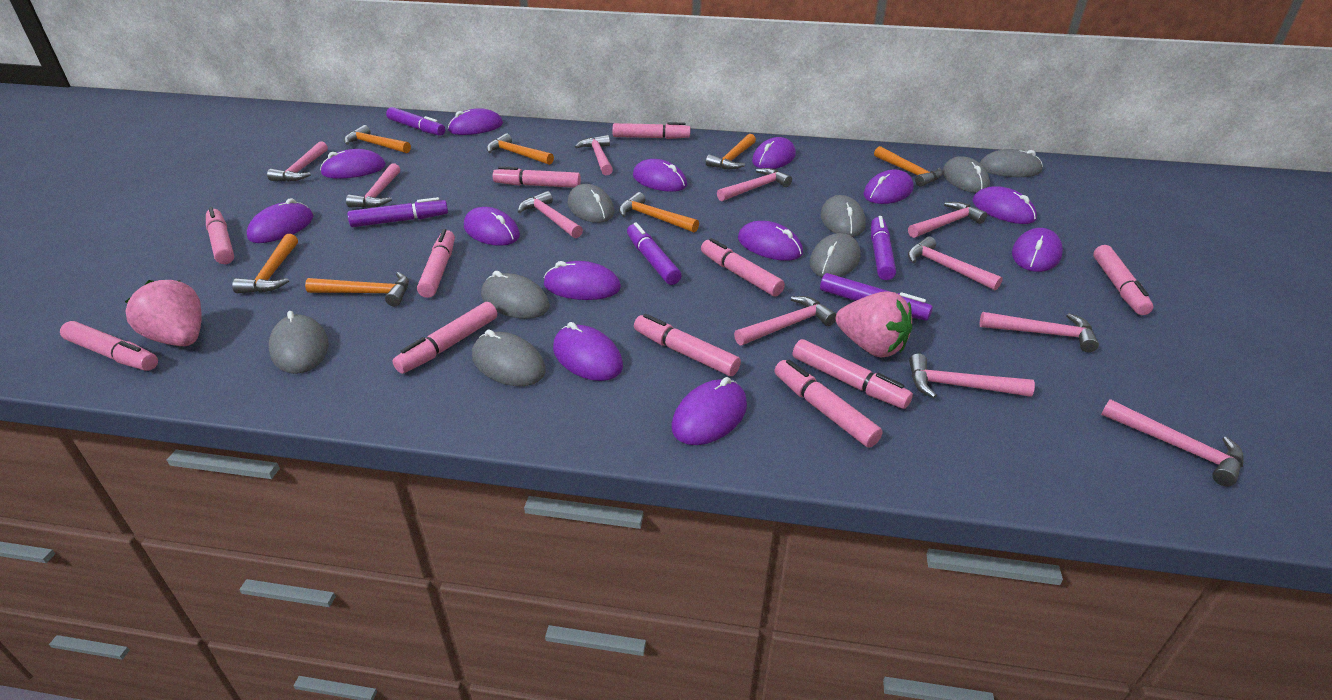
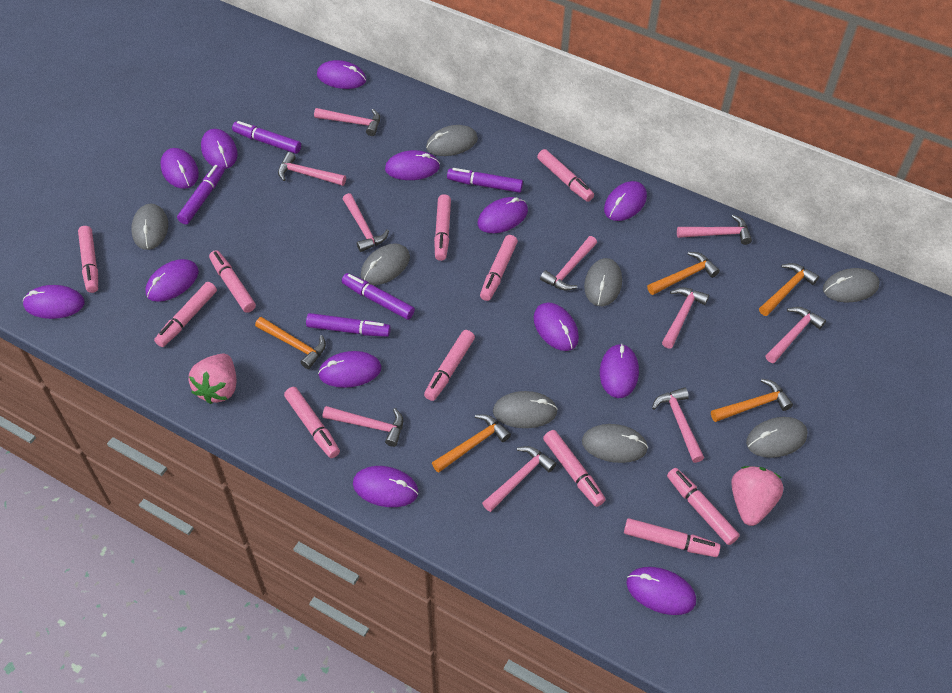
orange hammer: 7 -> 5
pink hammer: 11 -> 10

